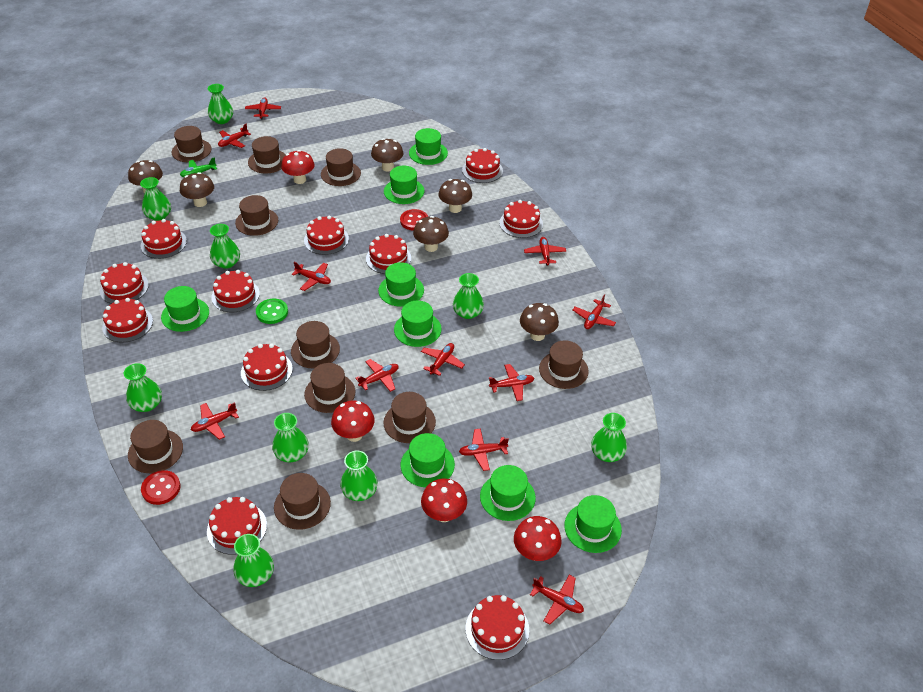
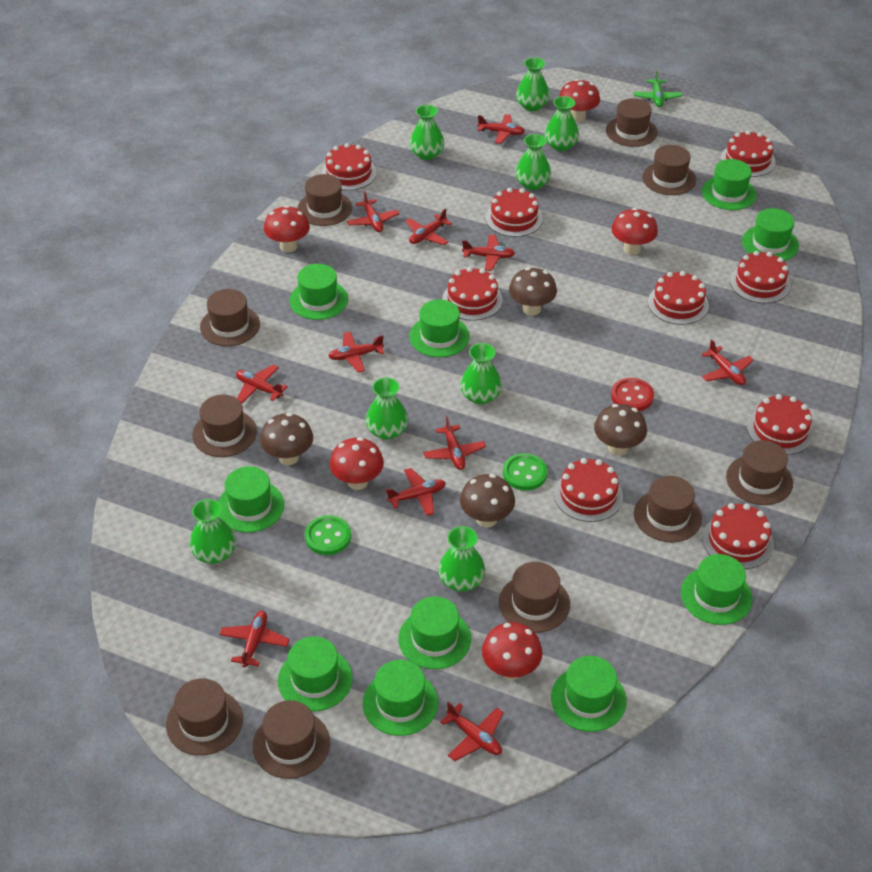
brown mushroom: 6 -> 4
green button: 1 -> 2
green hat: 8 -> 10
green vase: 9 -> 8
red button: 2 -> 1
red cake: 11 -> 9
red mushroom: 4 -> 5

